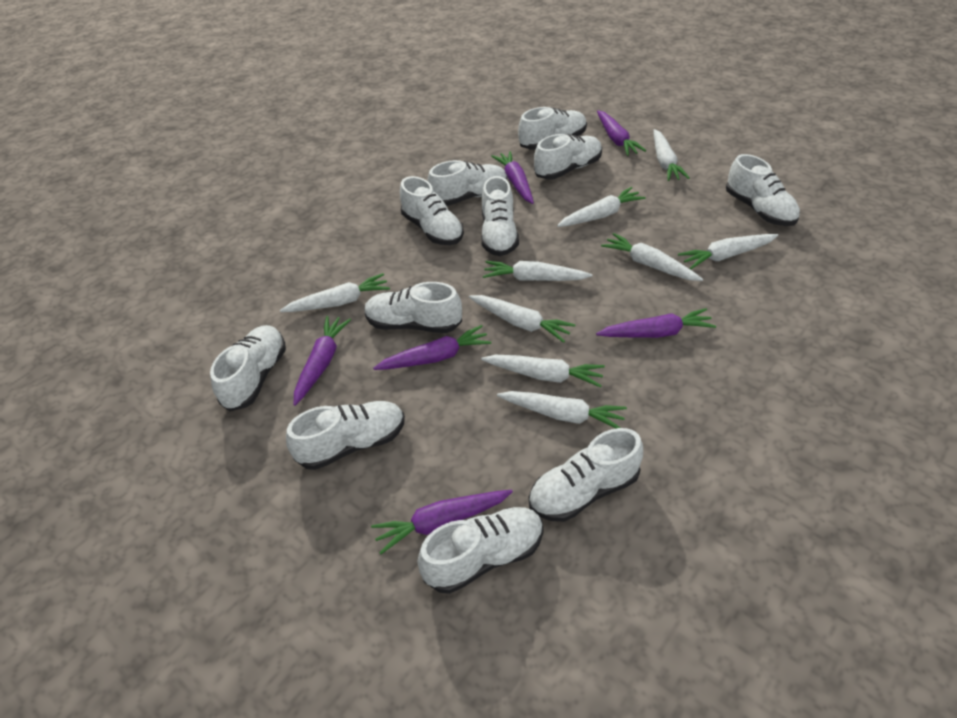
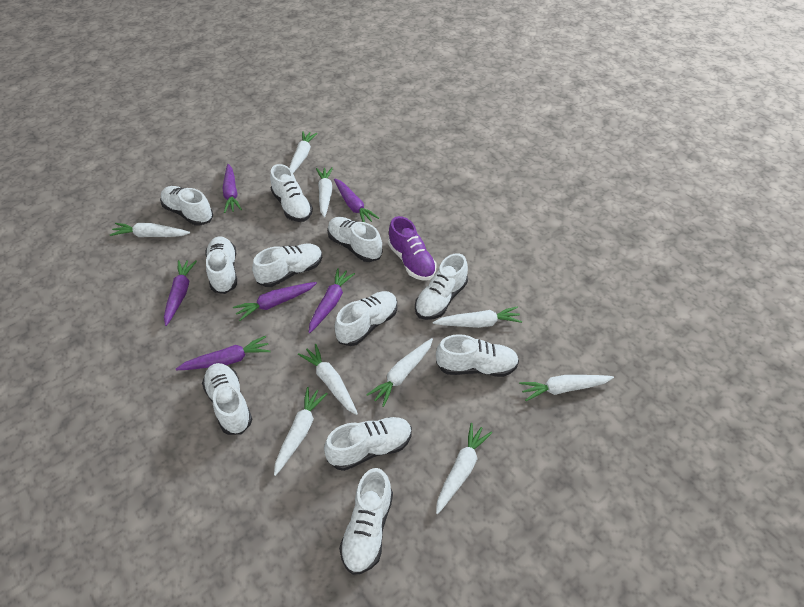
purple shoe: 0 -> 1

